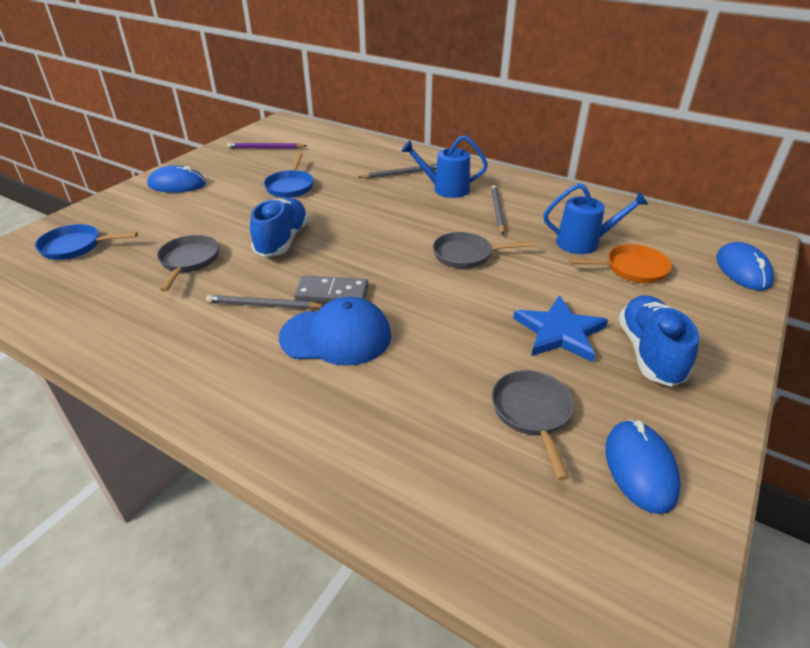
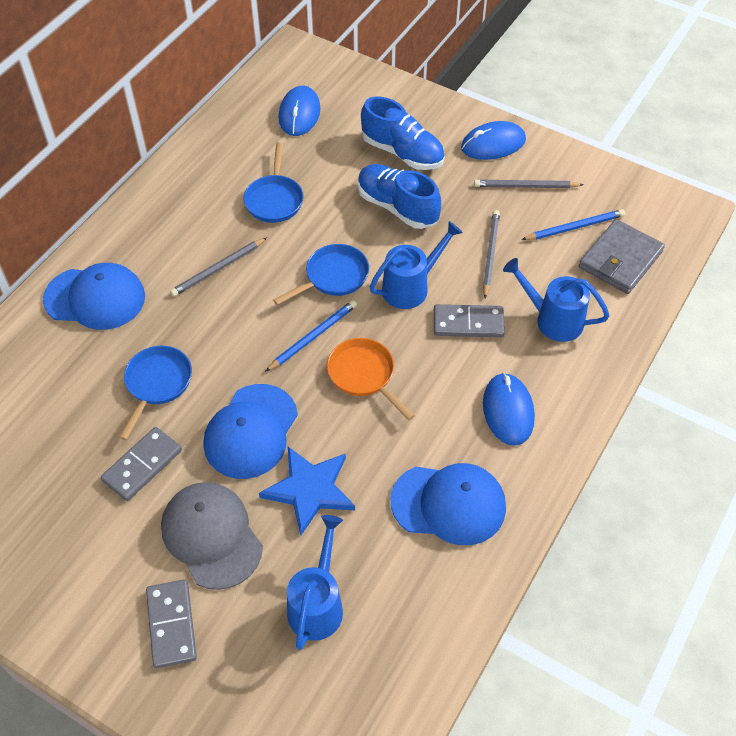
blue cap: 1 -> 3
blue pan: 2 -> 3
blue pencil: 0 -> 2
blue watering can: 2 -> 3
grey cap: 0 -> 1
grey domino: 1 -> 3
grey pan: 3 -> 0
grey wallet: 0 -> 1
purple pencil: 1 -> 0

